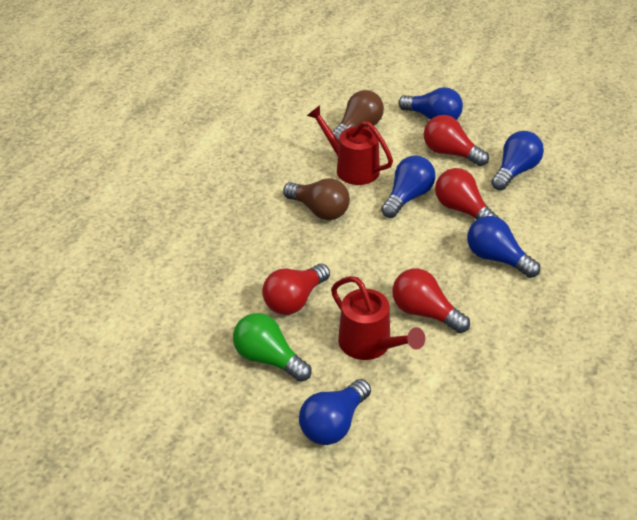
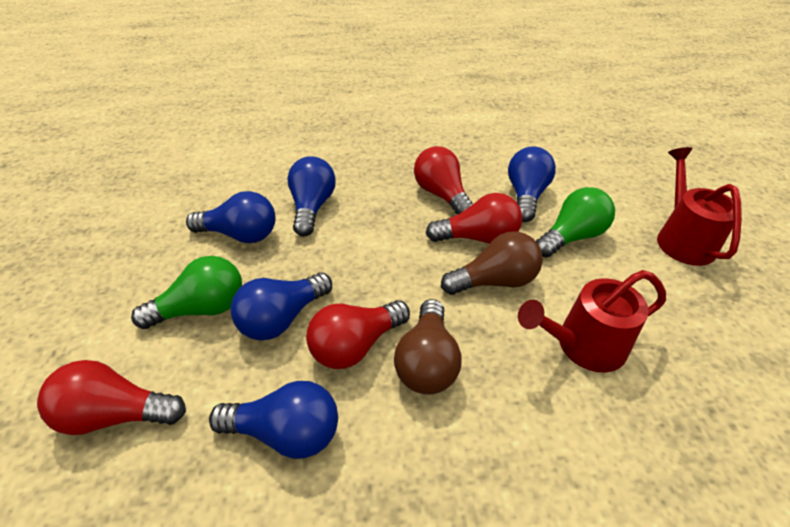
green light bulb: 1 -> 2

